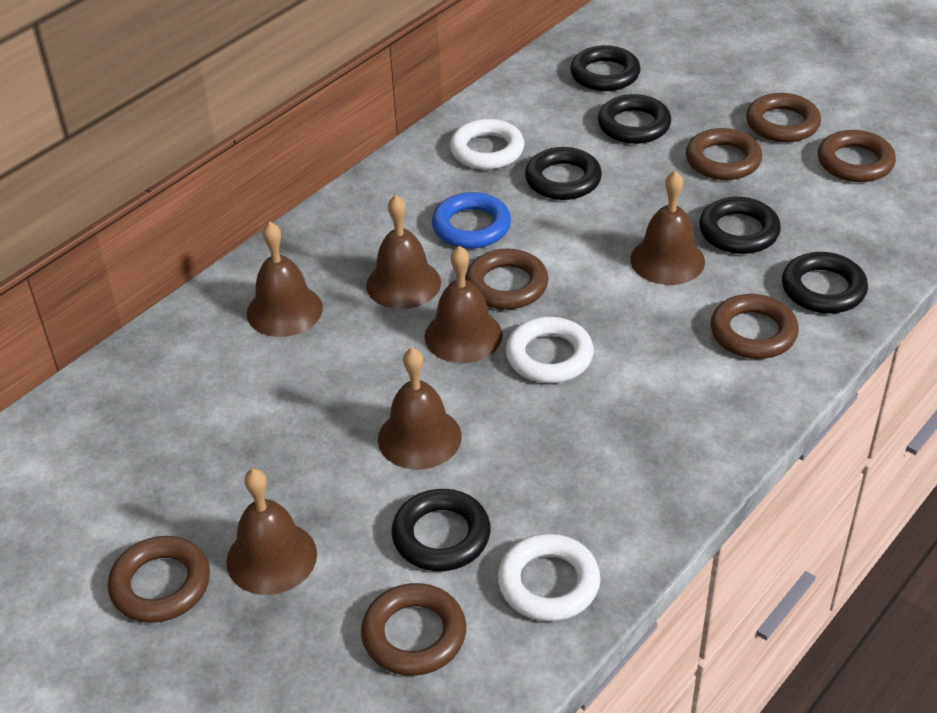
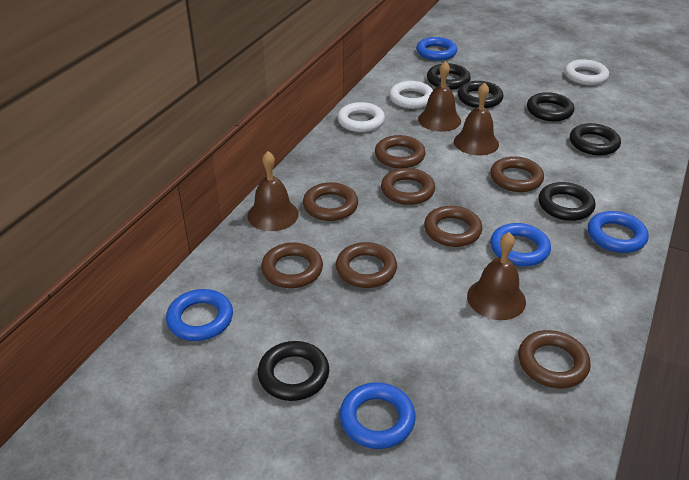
blue ring: 1 -> 5
brown bell: 6 -> 4
brown ring: 7 -> 8

